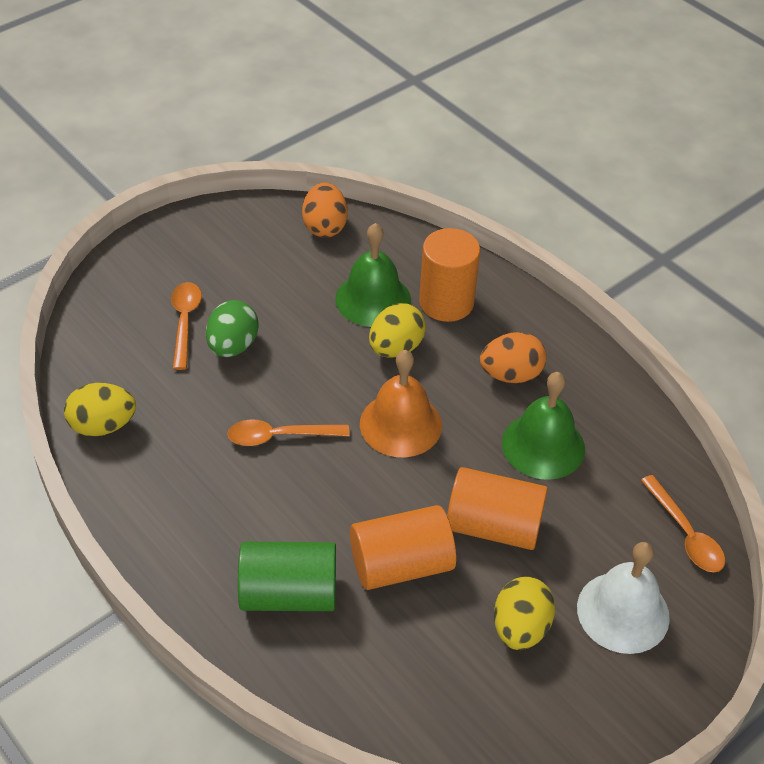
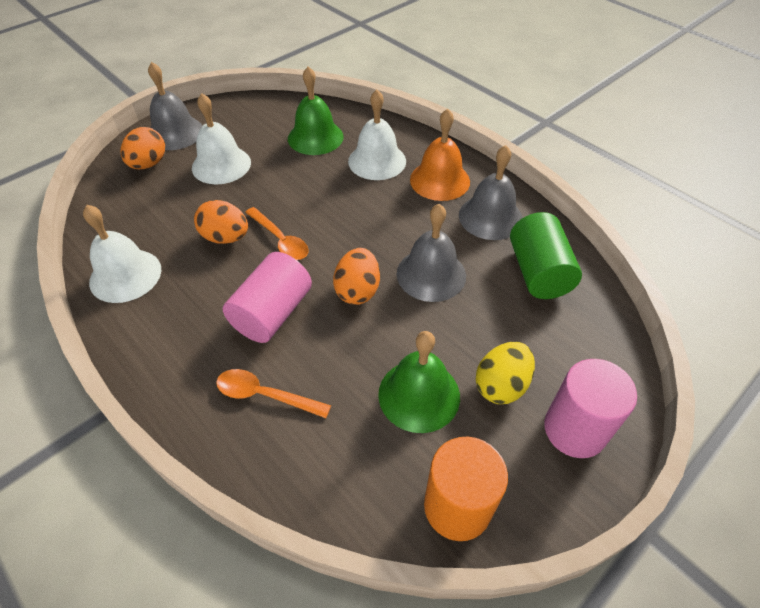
green egg: 1 -> 0
grey bell: 0 -> 3
orange cylinder: 3 -> 1
orange egg: 2 -> 3
orange spoon: 3 -> 2
pink cylinder: 0 -> 2
white bell: 1 -> 3
yellow egg: 3 -> 1

